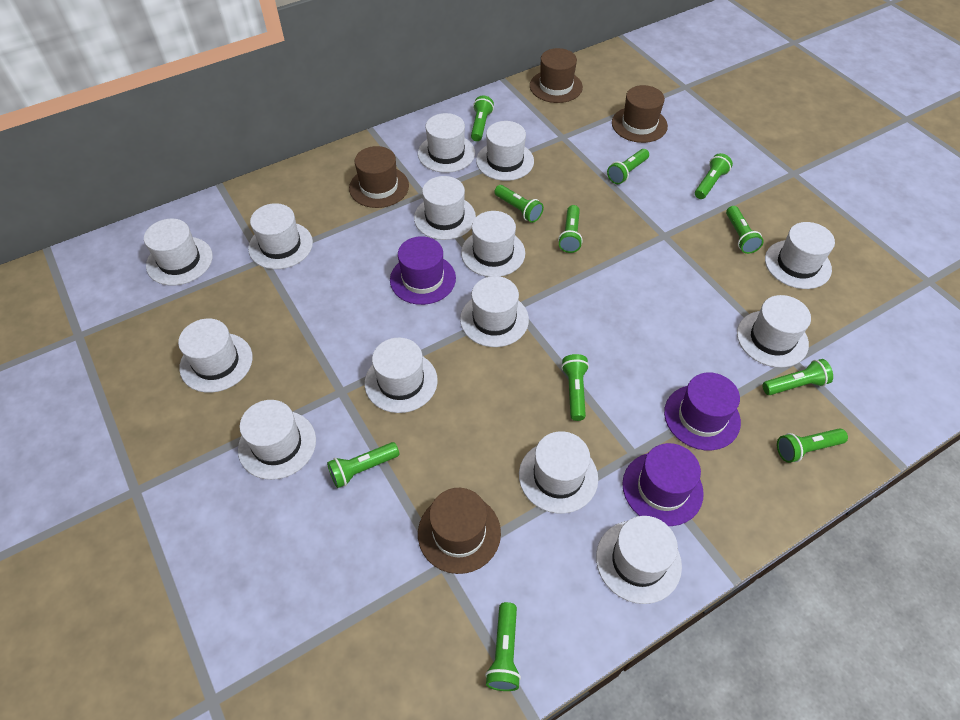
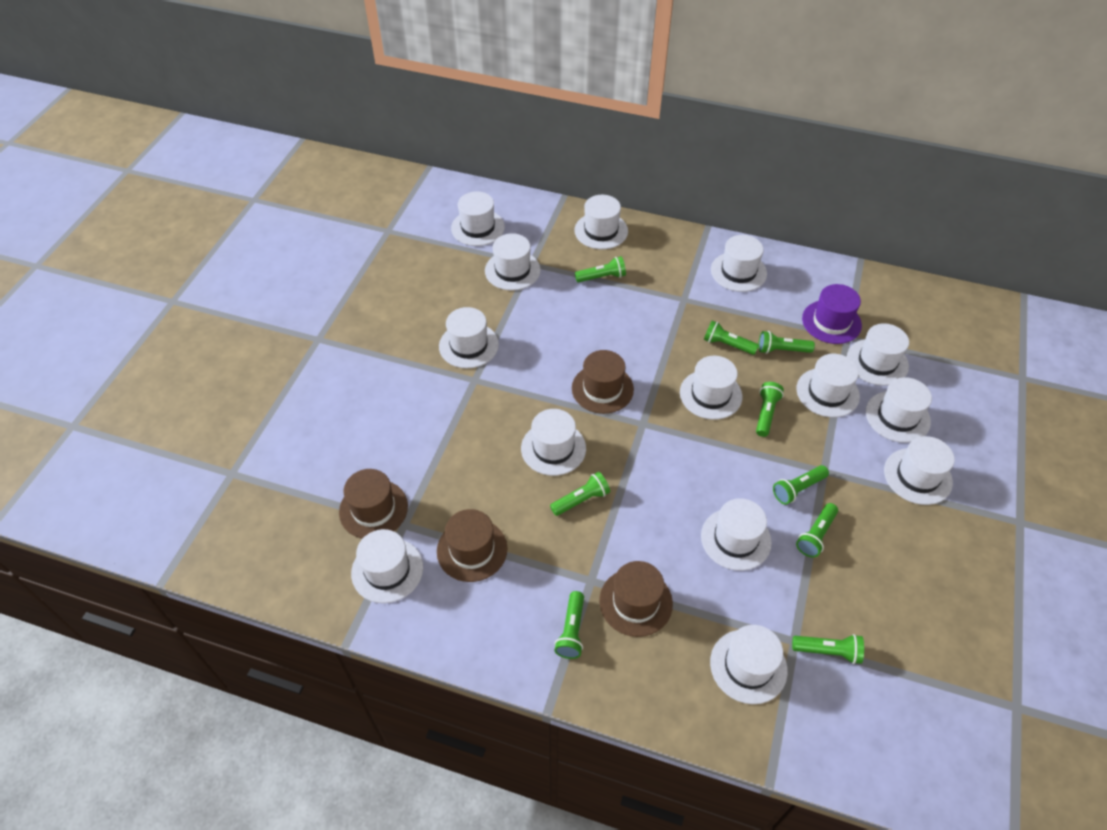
green flashlight: 11 -> 9
purple hat: 3 -> 1

